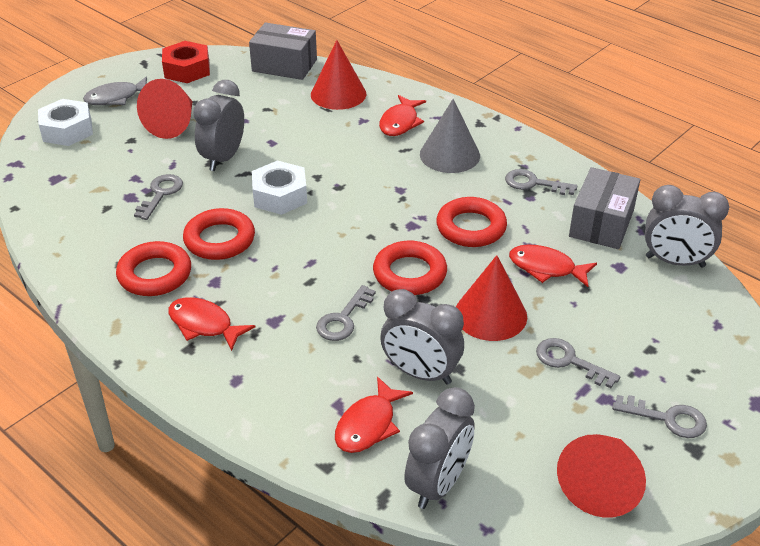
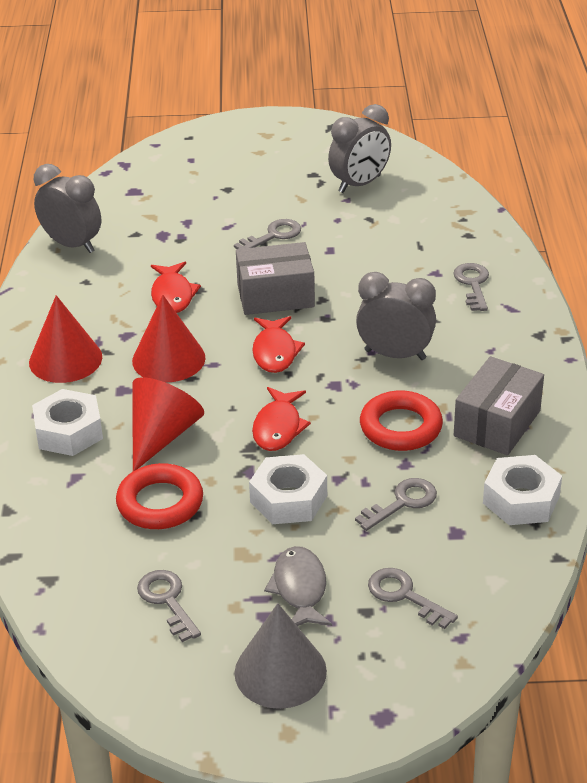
grey clock: 4 -> 3
red cone: 4 -> 3
red fish: 4 -> 3
red nut: 1 -> 0
red ring: 4 -> 2
white nut: 2 -> 3

